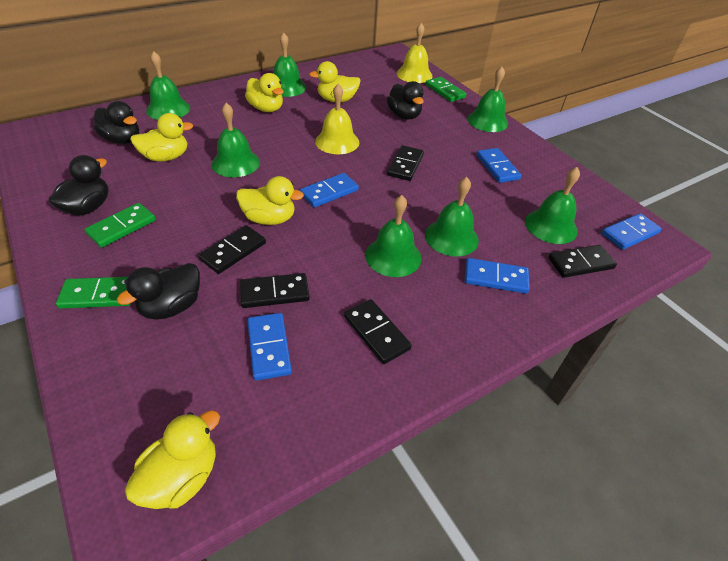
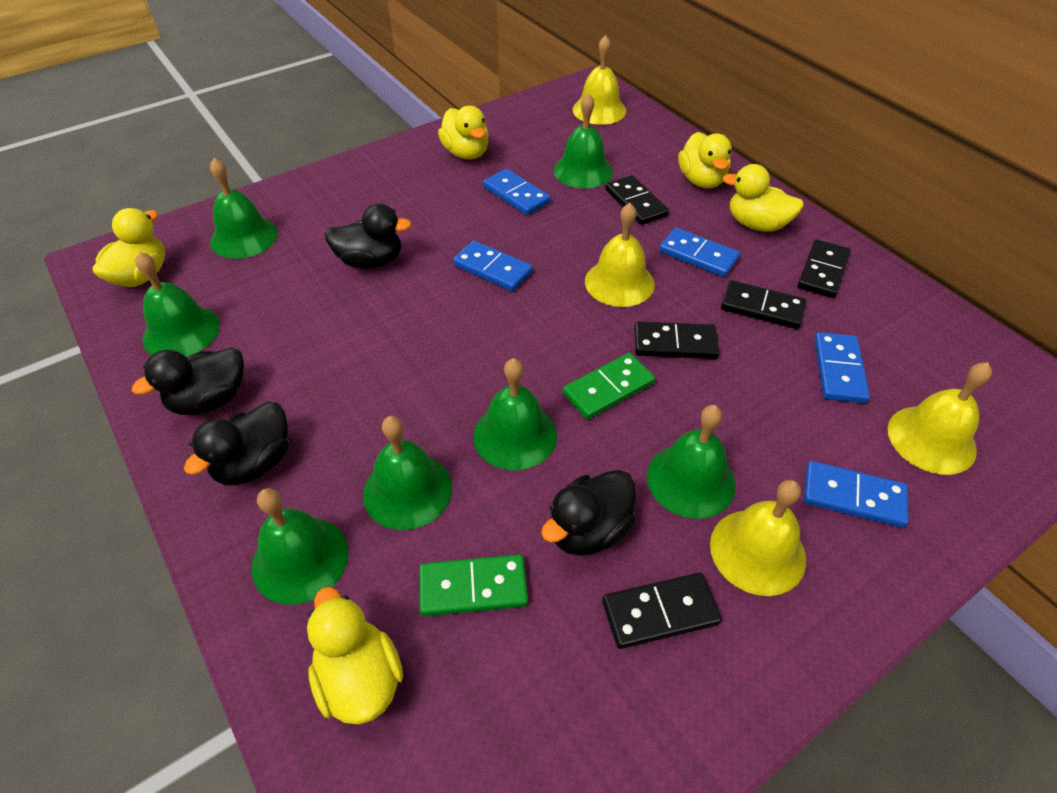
green domino: 3 -> 2
yellow bell: 2 -> 4

